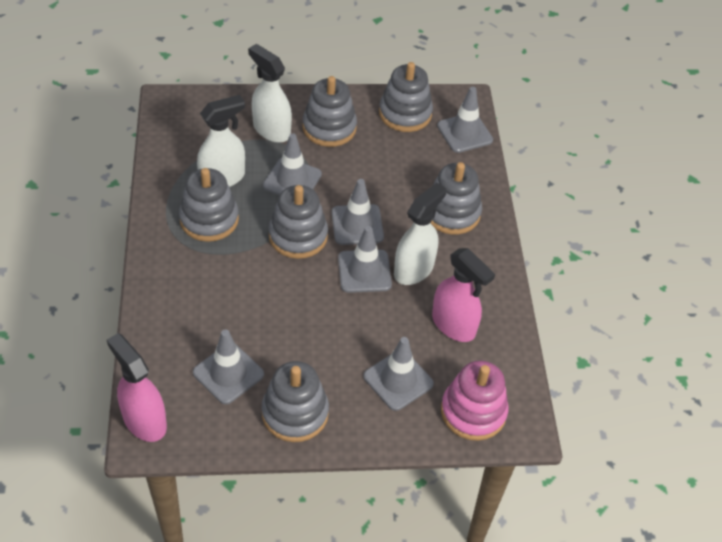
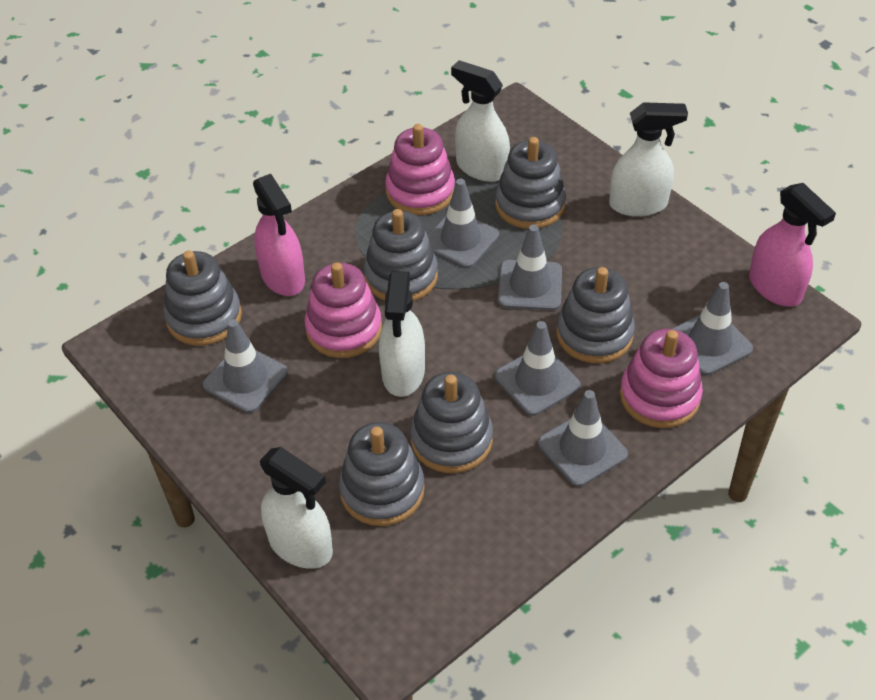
pink stacking toy: 1 -> 3
white spray bottle: 3 -> 4

